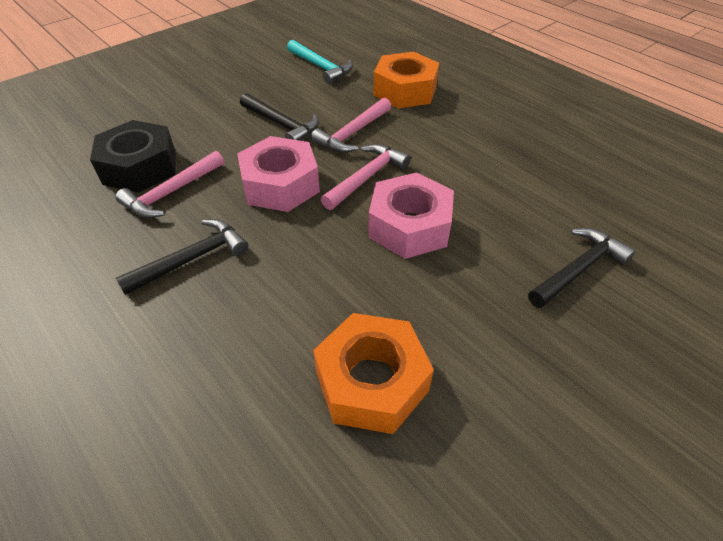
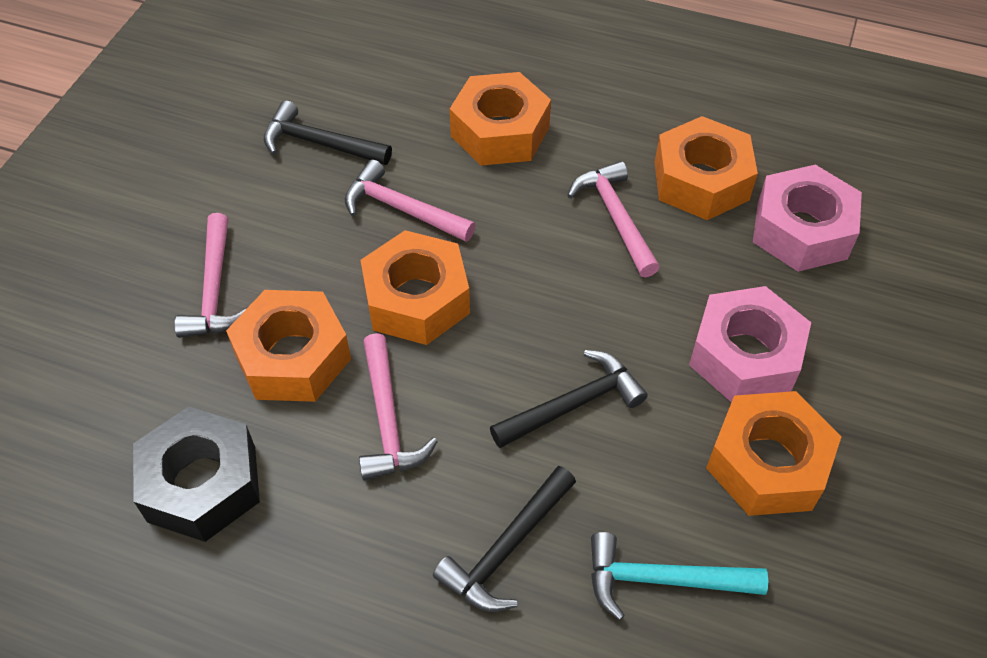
orange nut: 2 -> 5
pink hammer: 3 -> 4

